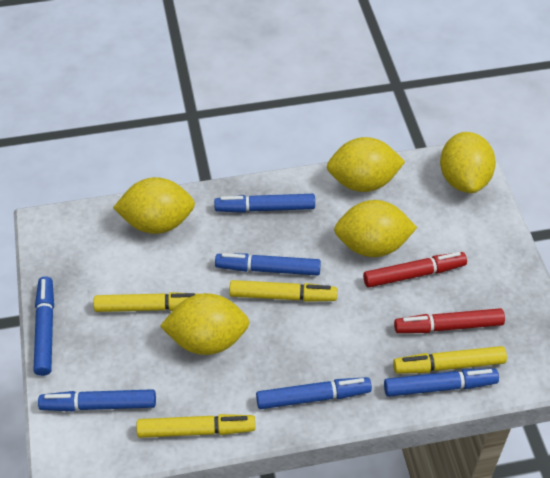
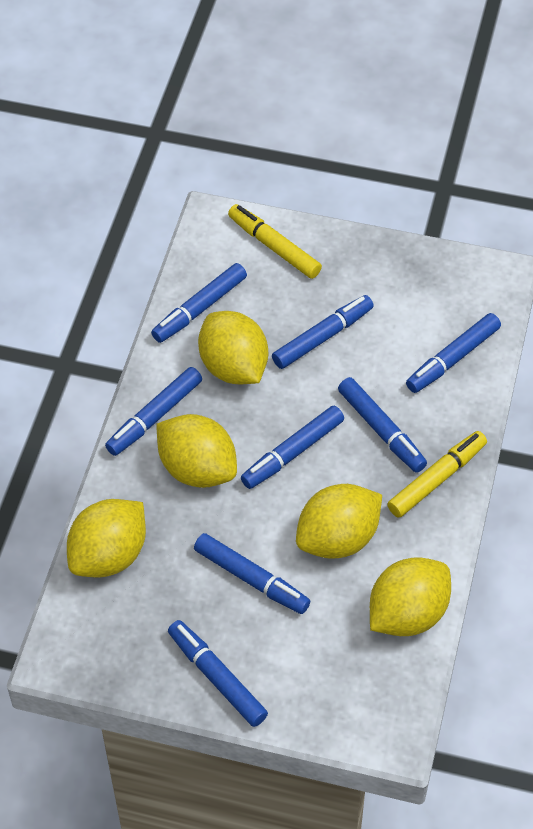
blue marker: 6 -> 8
red marker: 2 -> 0
yellow marker: 4 -> 2

